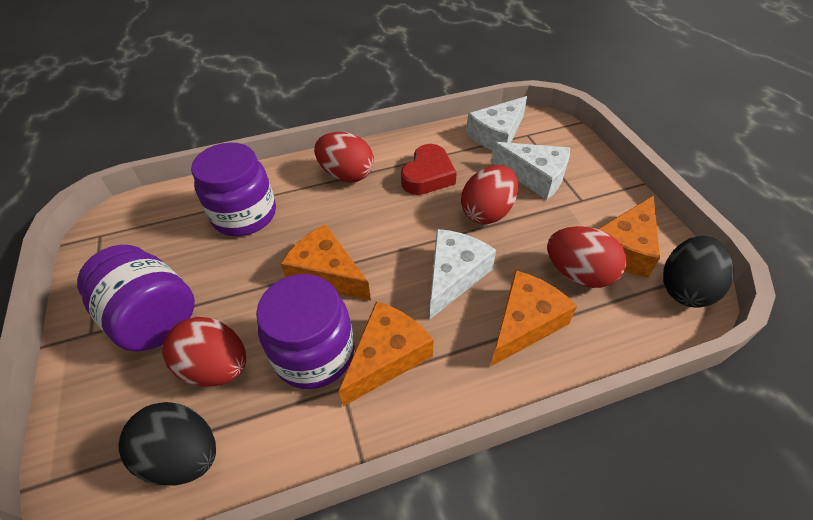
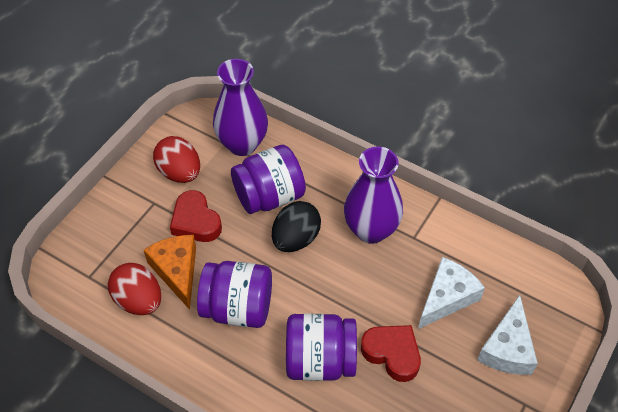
black egg: 2 -> 1
orange cheese: 4 -> 1
purple vase: 0 -> 2
red egg: 4 -> 2
red heart: 1 -> 2
white cheese: 3 -> 2

